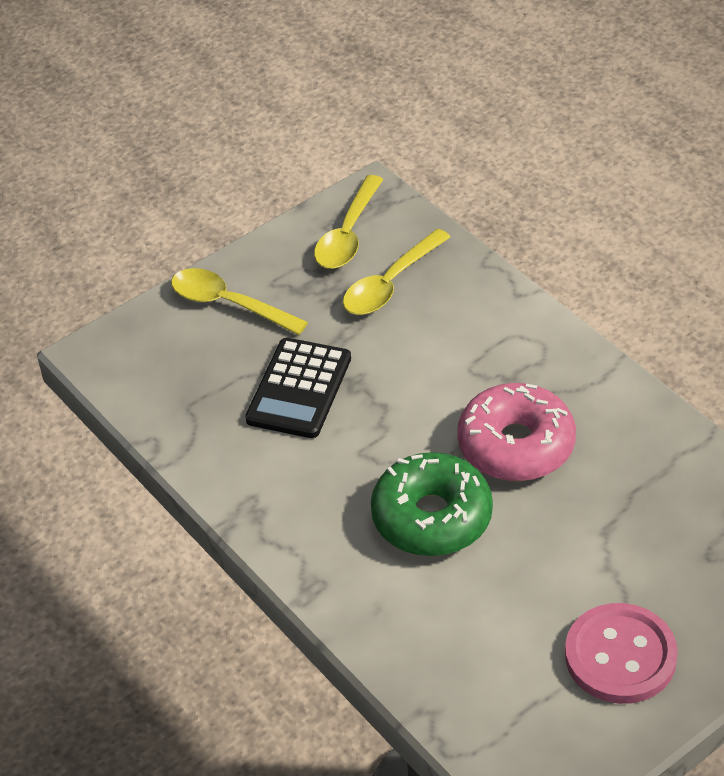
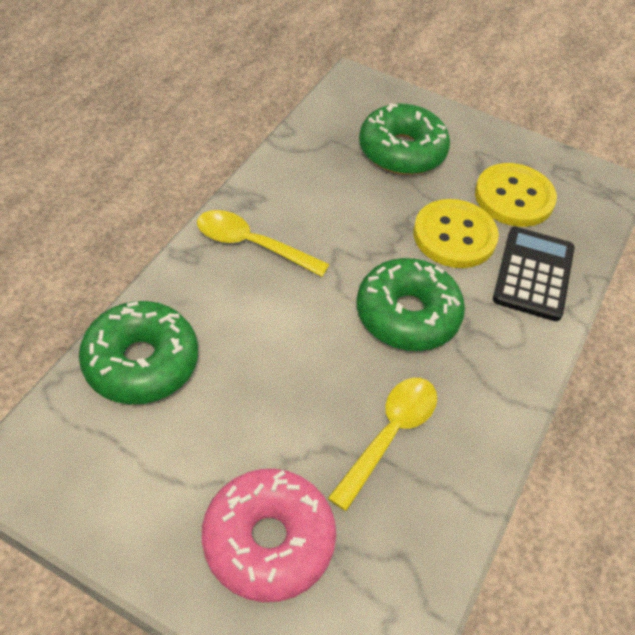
green donut: 1 -> 3
pink button: 1 -> 0
yellow button: 0 -> 2
yellow spoon: 3 -> 2

